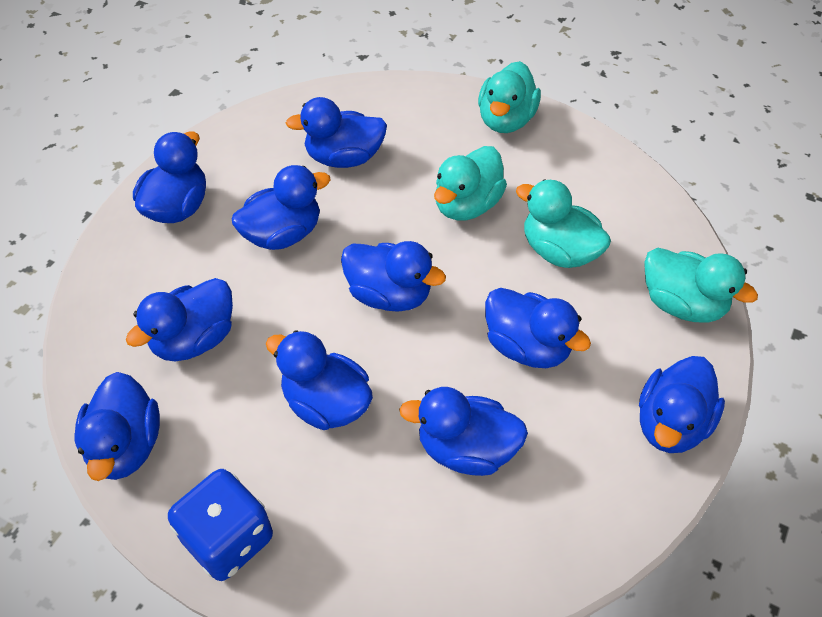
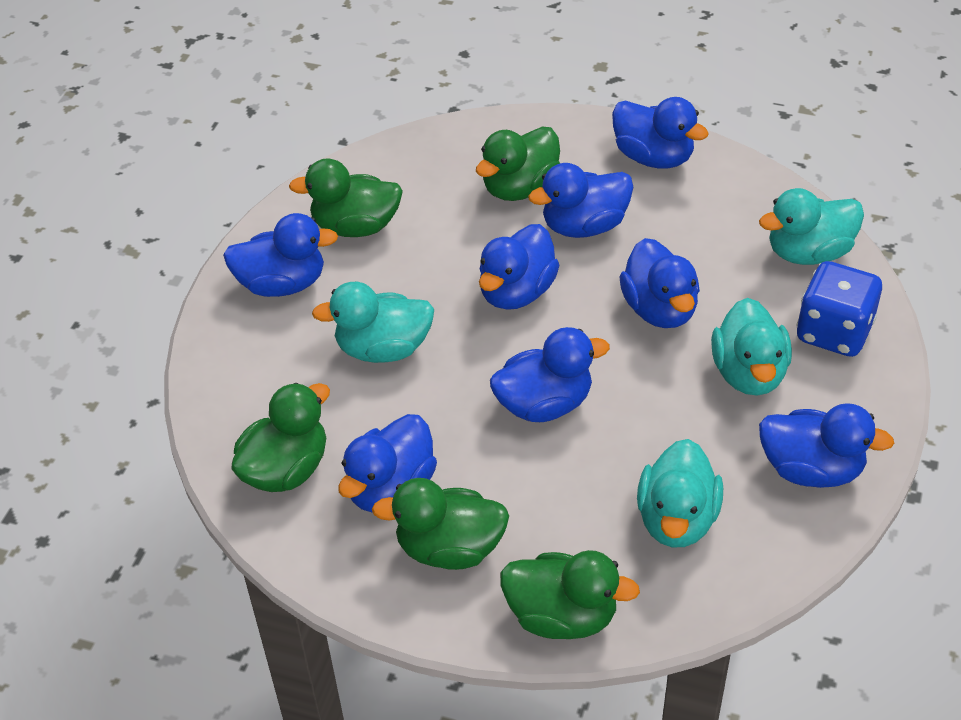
blue duck: 10 -> 8
green duck: 0 -> 5

